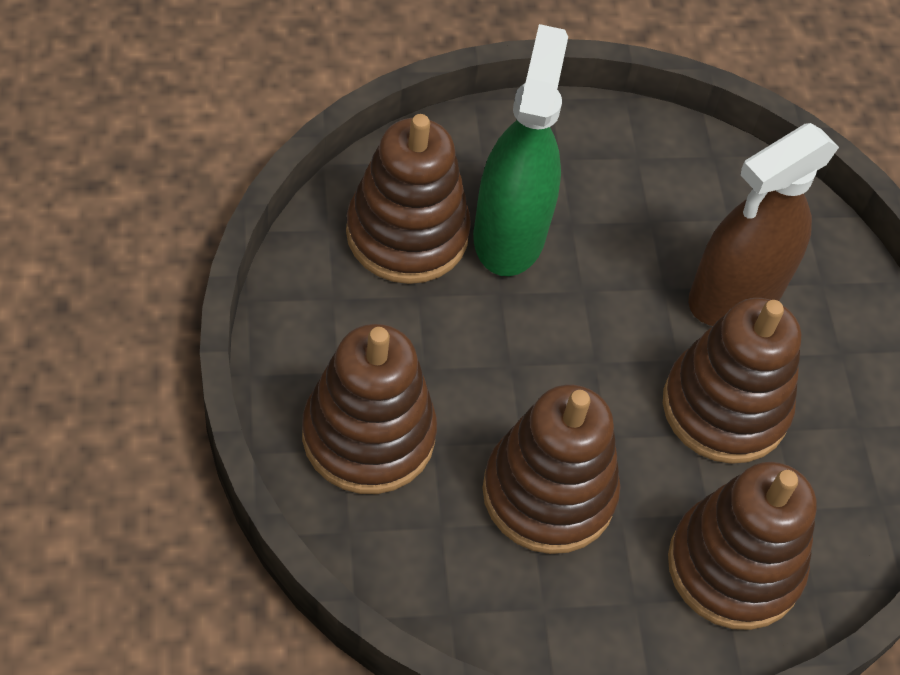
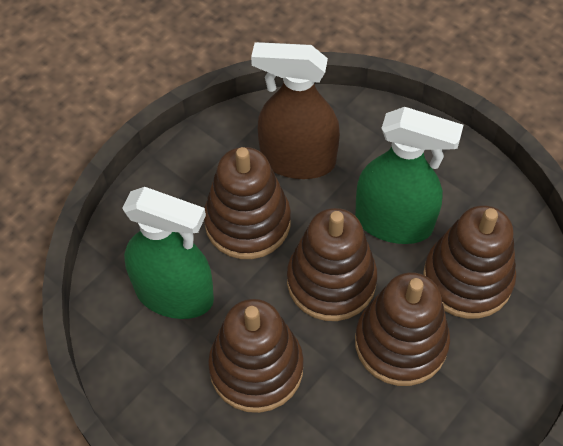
green spray bottle: 1 -> 2

